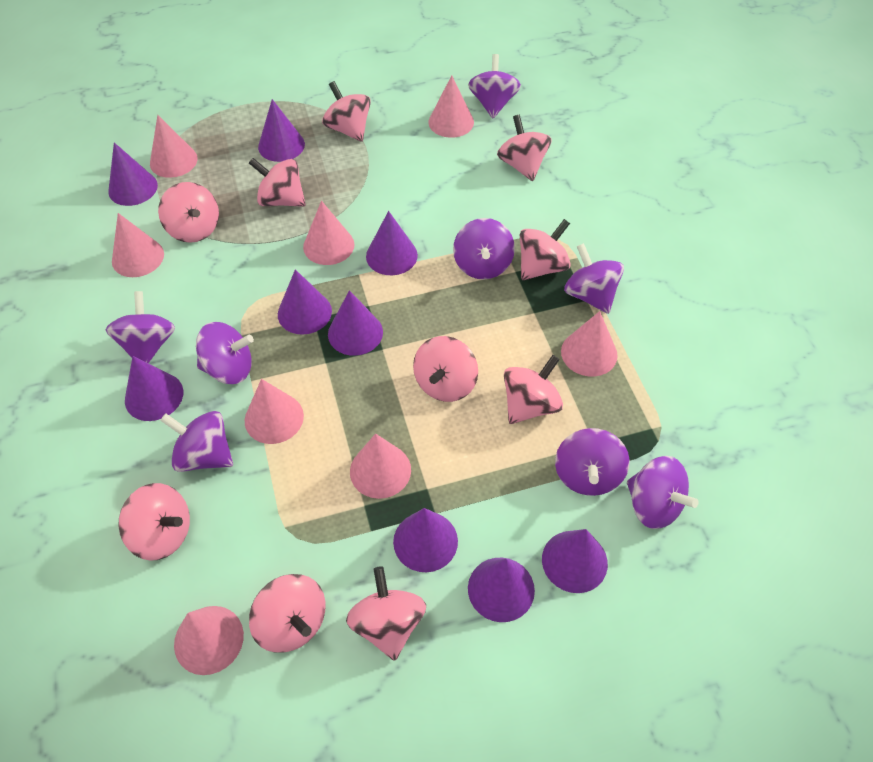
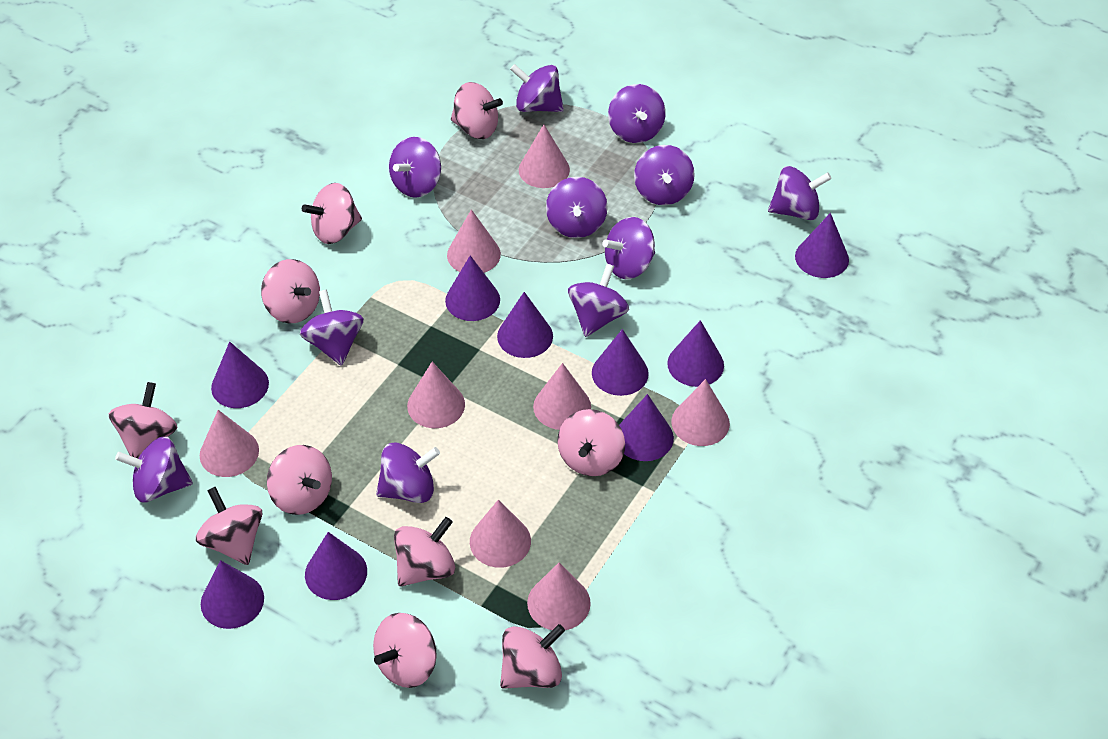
purple spinning top: 8 -> 11

